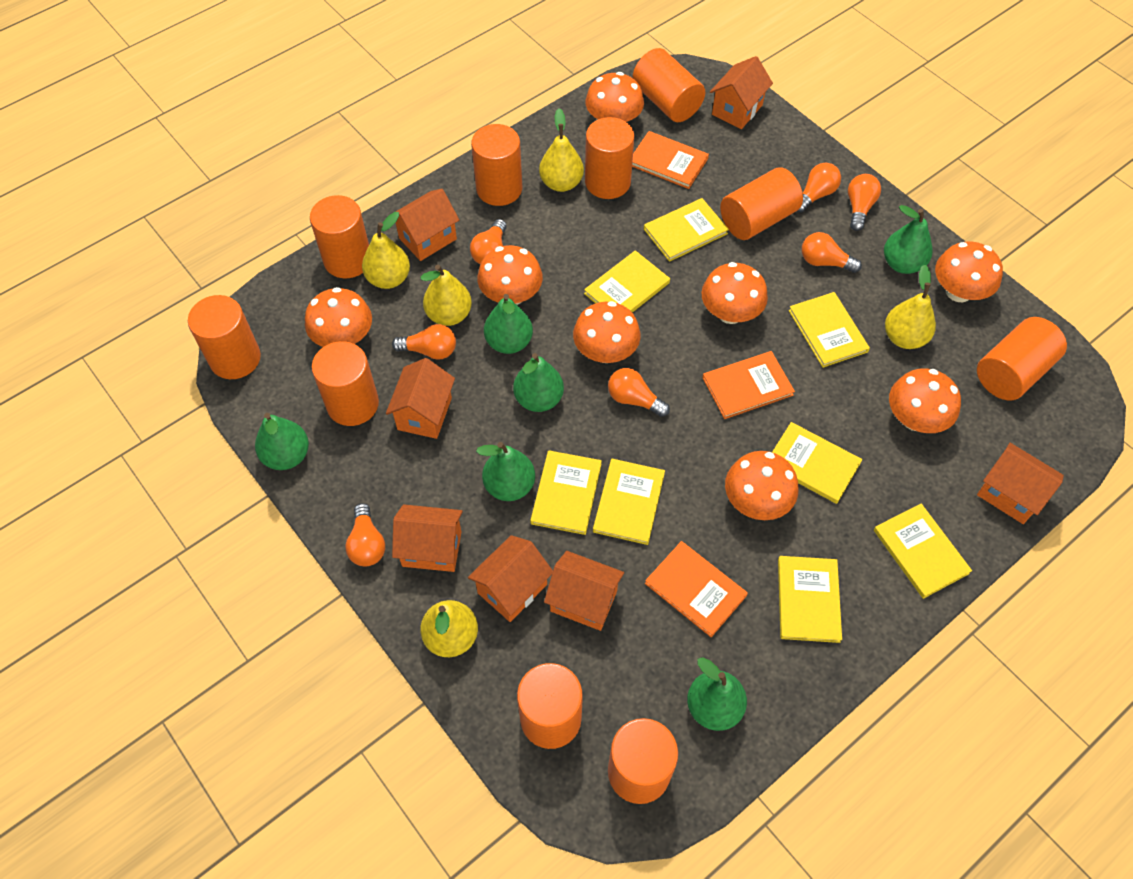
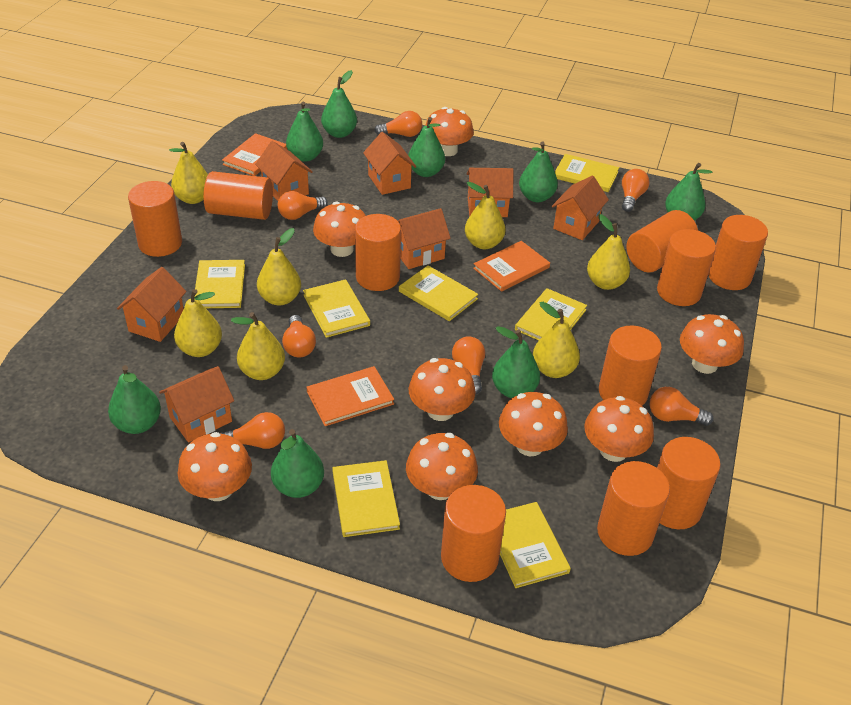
green pear: 6 -> 8
yellow book: 8 -> 7
yellow pear: 5 -> 7

